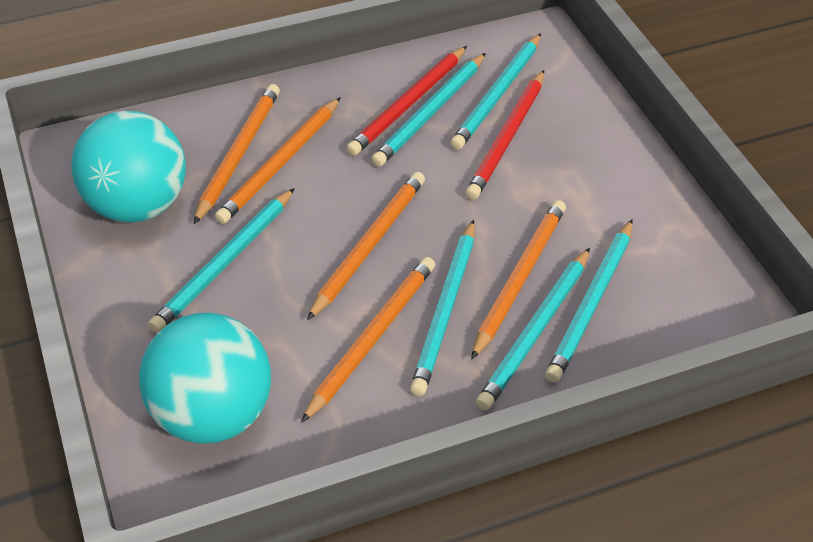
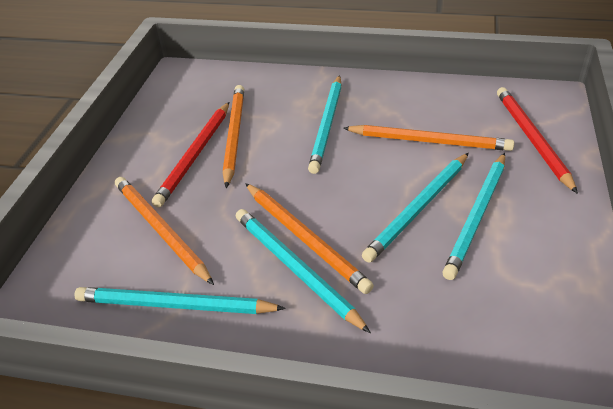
orange pencil: 5 -> 4
turquoise ball: 2 -> 0
turquoise pencil: 6 -> 5

